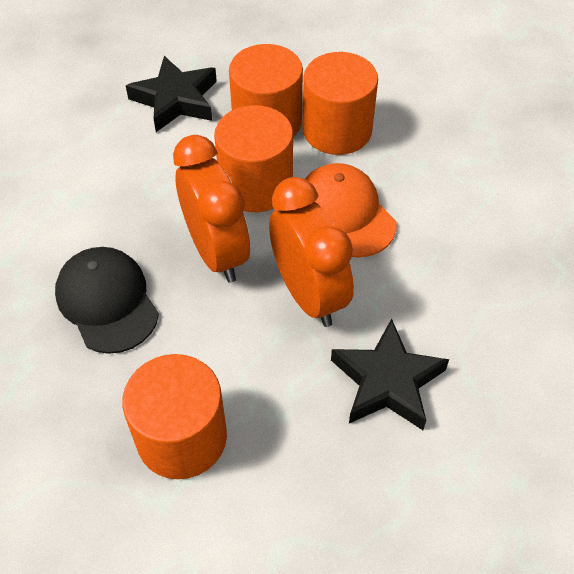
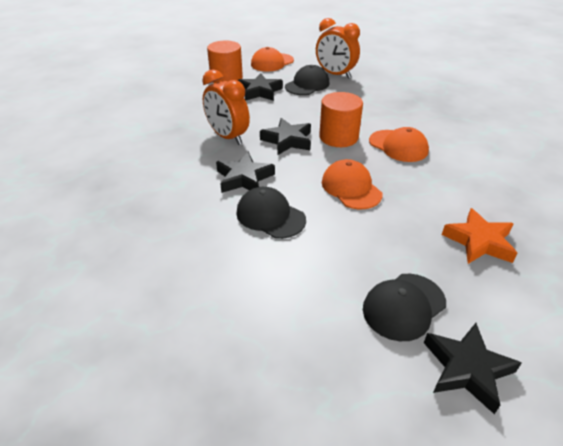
black cap: 1 -> 3
black star: 2 -> 4
orange cap: 1 -> 3
orange cylinder: 4 -> 2
orange star: 0 -> 1

